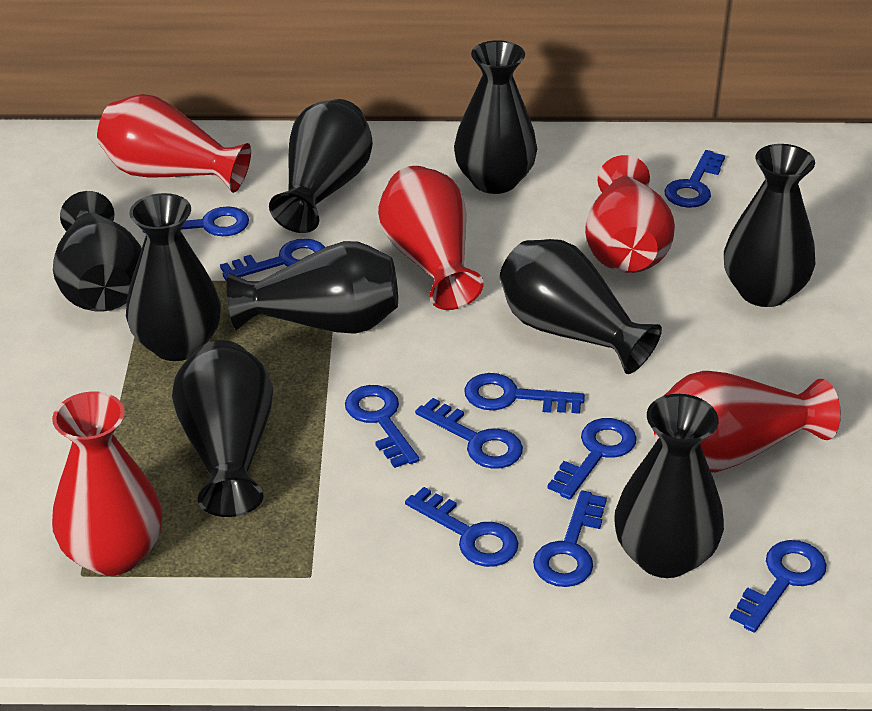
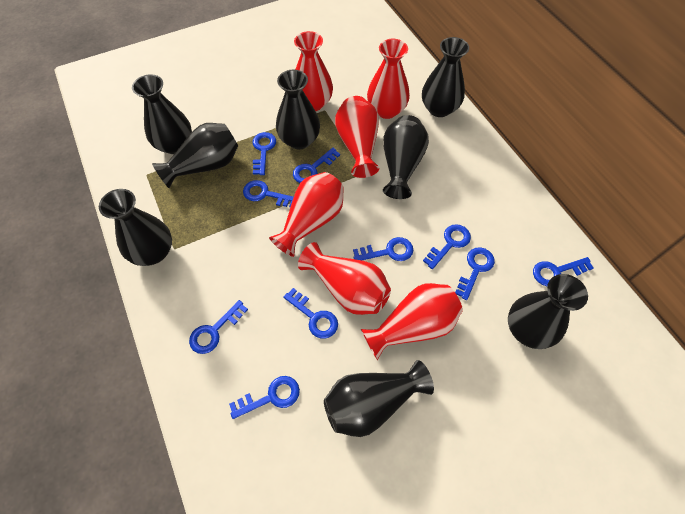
black vase: 9 -> 8
red vase: 5 -> 6

